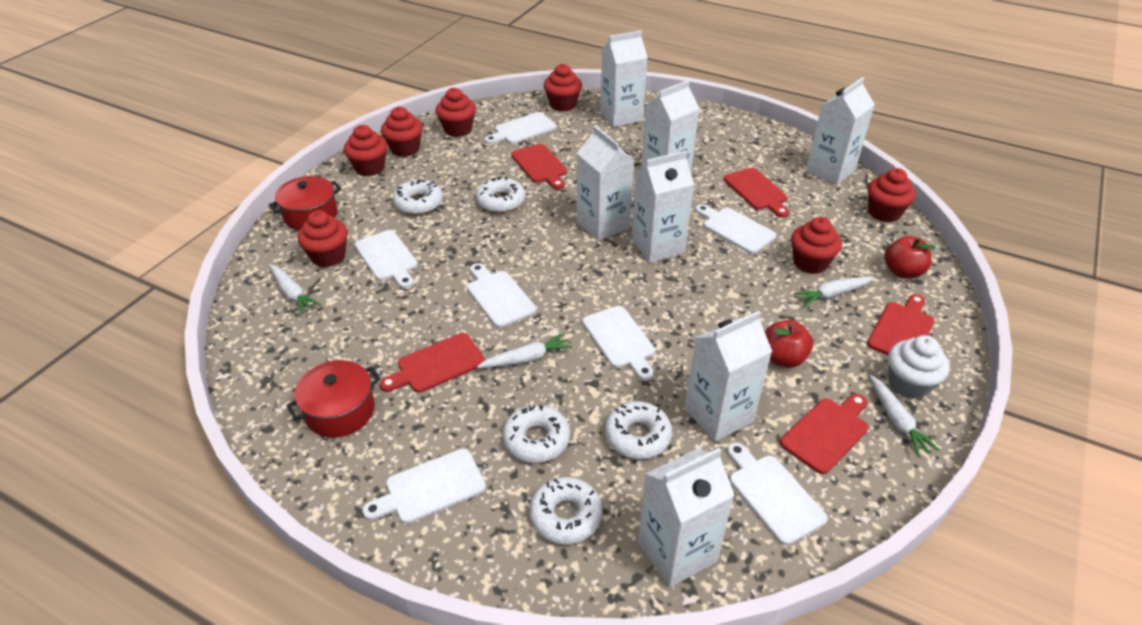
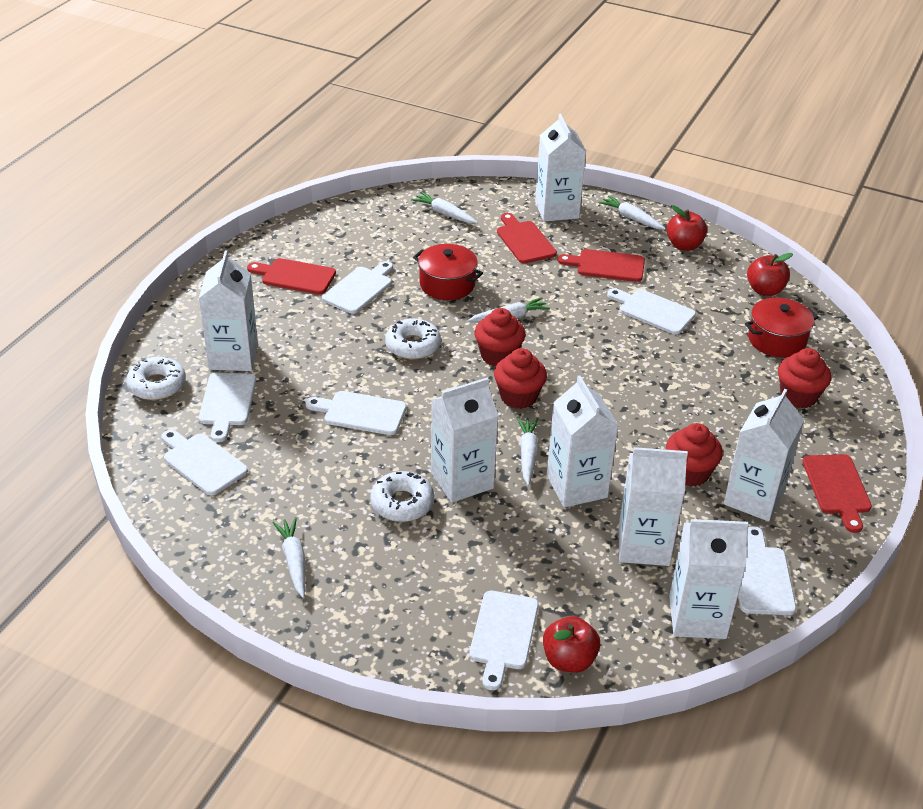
red apple: 2 -> 3
red cupcake: 7 -> 4
red cutting board: 5 -> 4
white carrot: 4 -> 5
white cupcake: 1 -> 0
white donut: 5 -> 3

